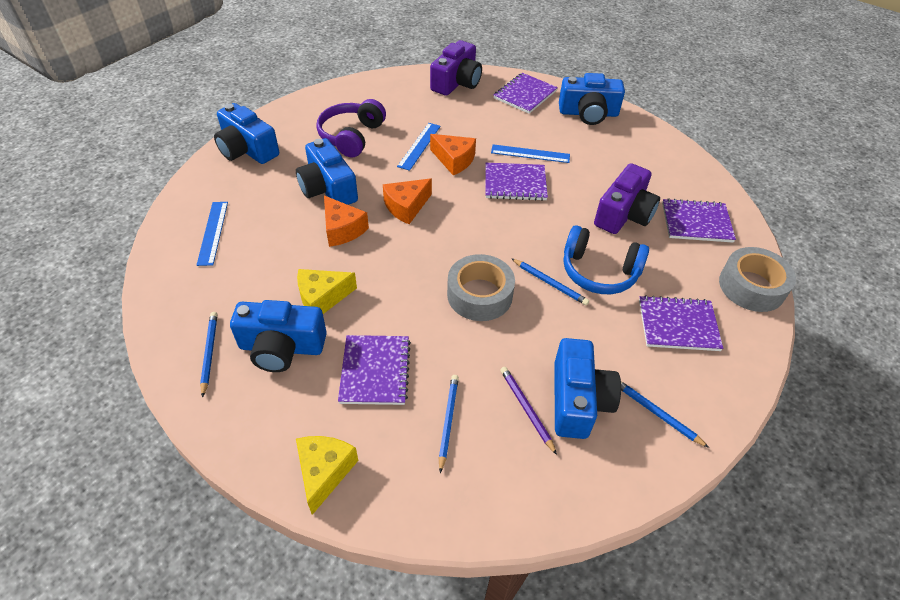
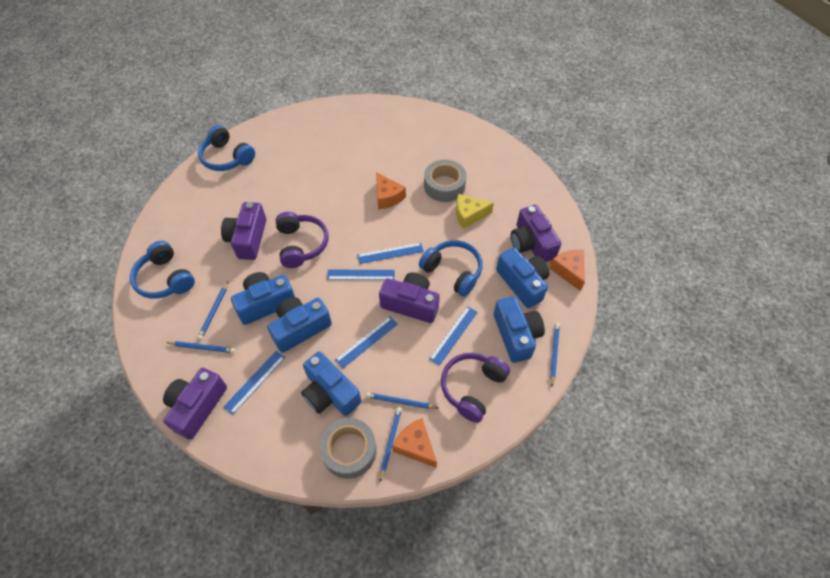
blue headphones: 1 -> 3
blue pencil: 4 -> 5
blue ruler: 3 -> 5
purple camera: 2 -> 4
purple headphones: 1 -> 2
purple notebook: 5 -> 0
purple pencil: 1 -> 0
yellow cheese: 2 -> 1

